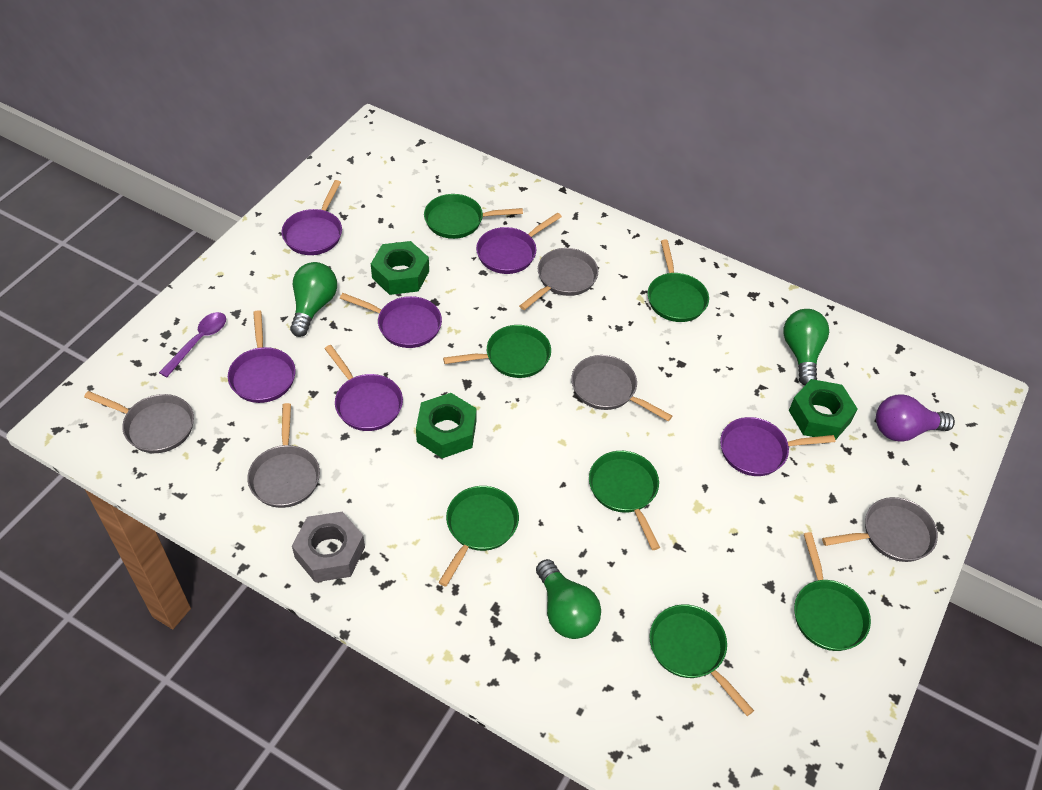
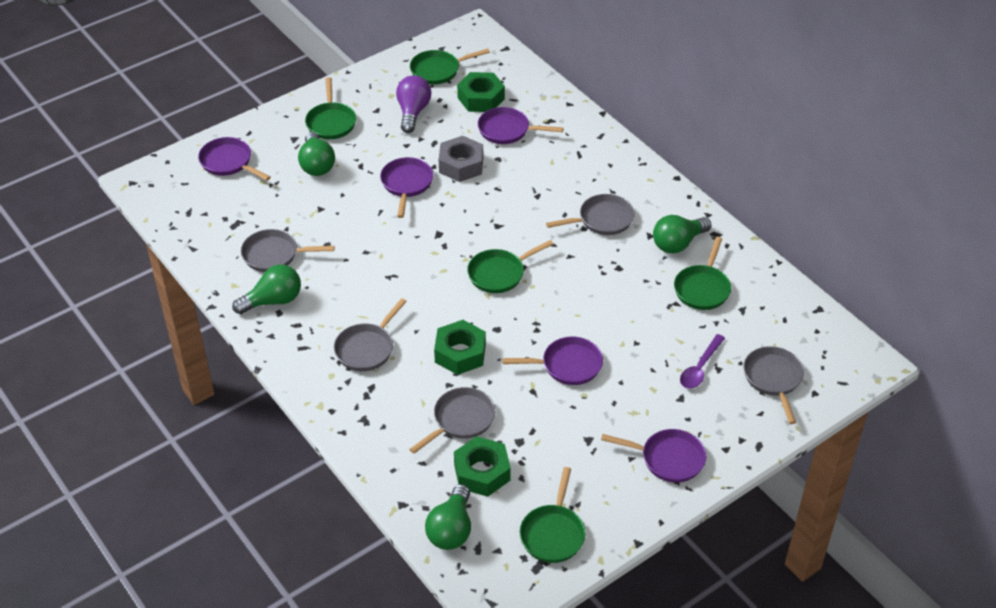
green light bulb: 3 -> 4
green pan: 7 -> 5
purple pan: 6 -> 5

